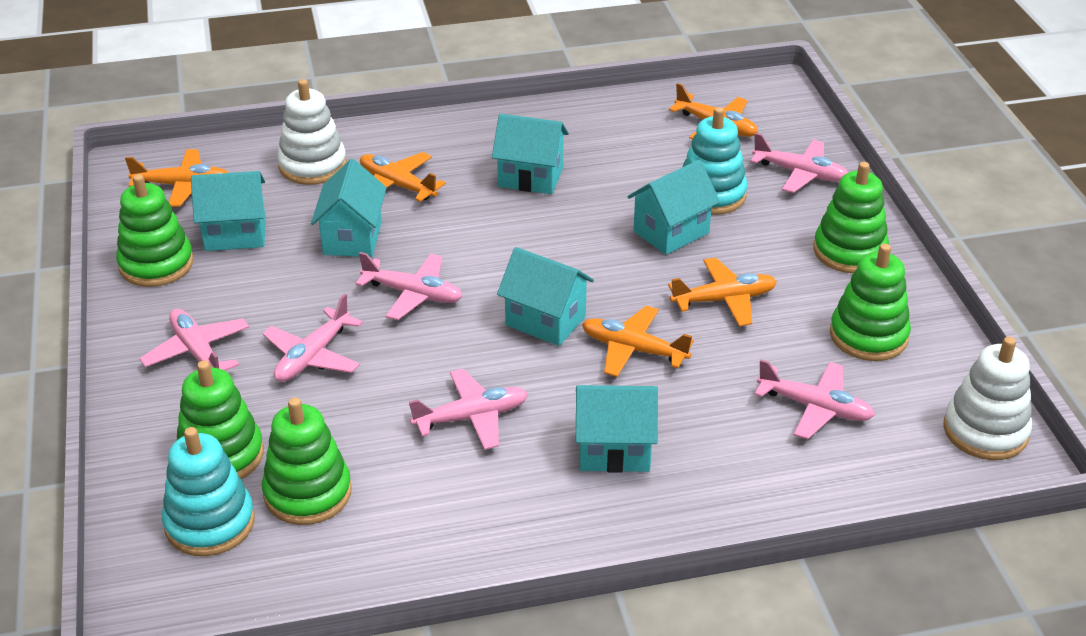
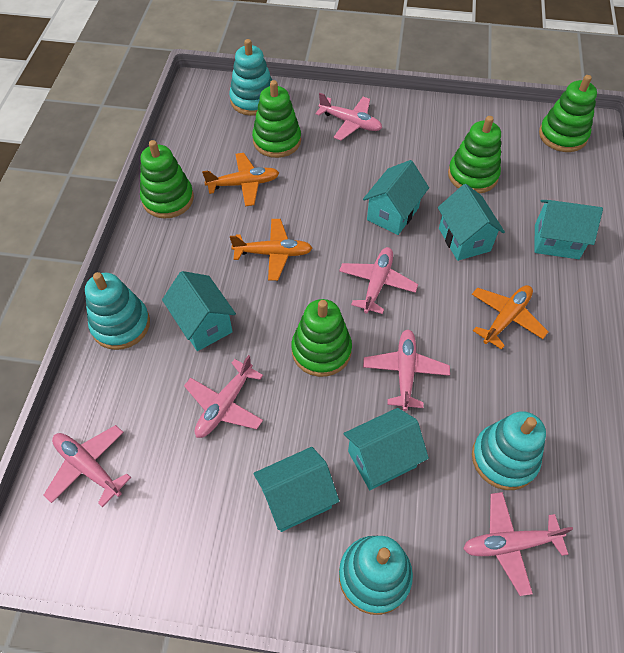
orange plane: 5 -> 3
turquoise stacking toy: 2 -> 4
white stacking toy: 2 -> 0

